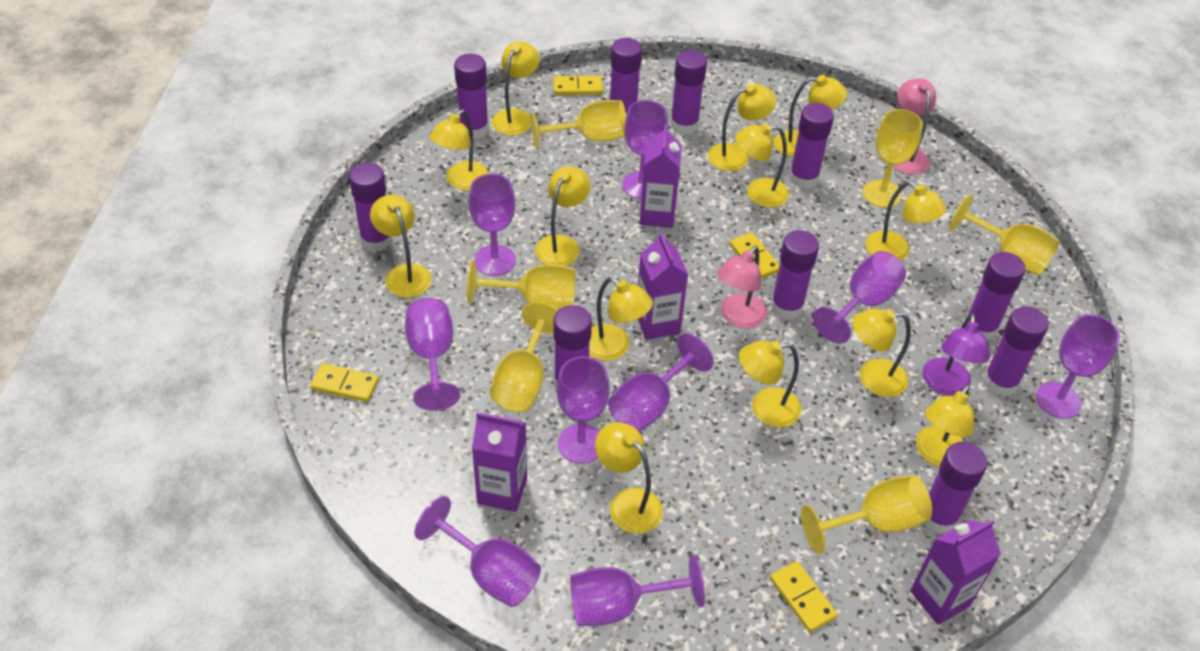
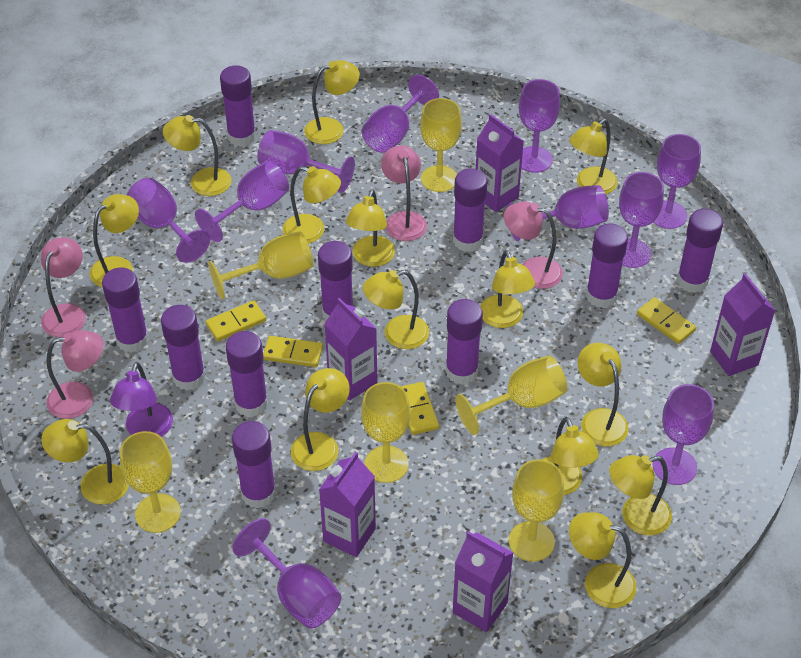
pink lamp: 2 -> 4
purple carton: 4 -> 5
purple goblet: 9 -> 10
yellow lamp: 13 -> 14

